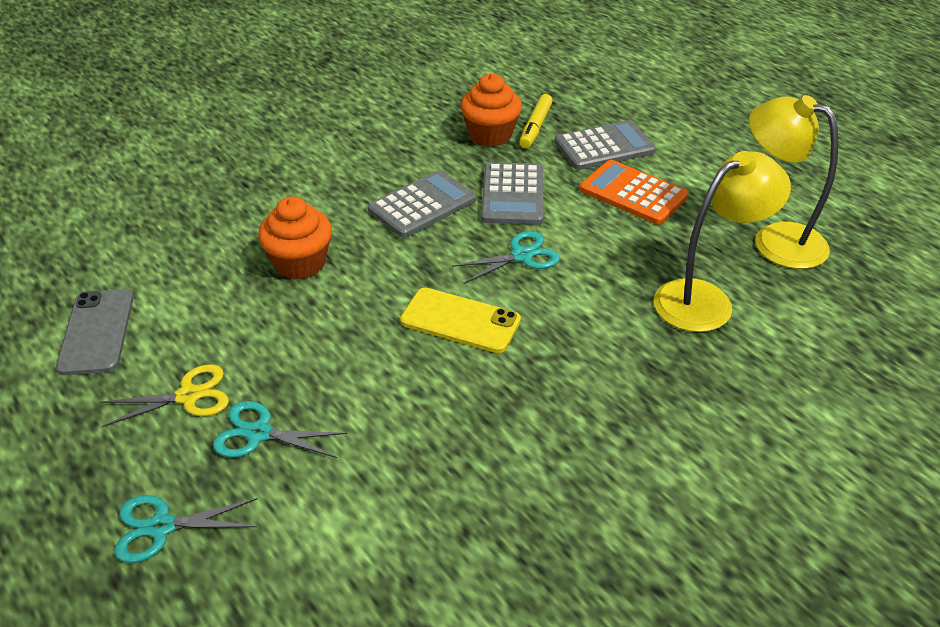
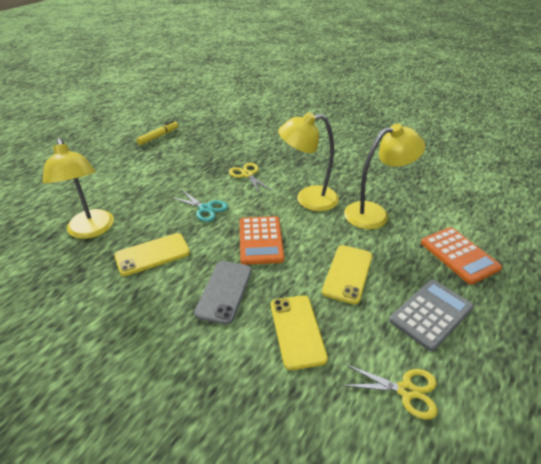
grey calculator: 3 -> 1
orange calculator: 1 -> 2
orange cupcake: 2 -> 0
turquoise scissors: 3 -> 1
yellow lamp: 2 -> 3
yellow phone: 1 -> 3
yellow scissors: 1 -> 2

